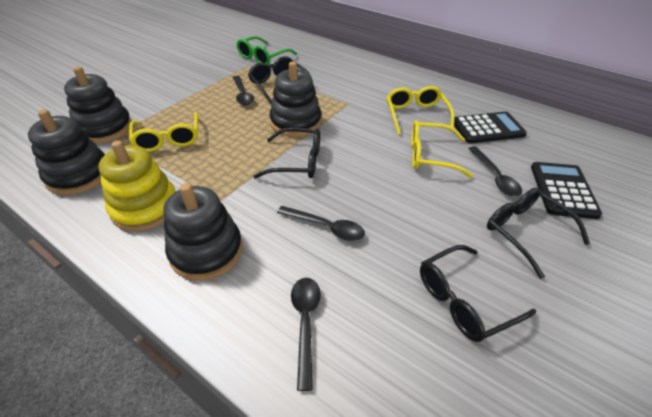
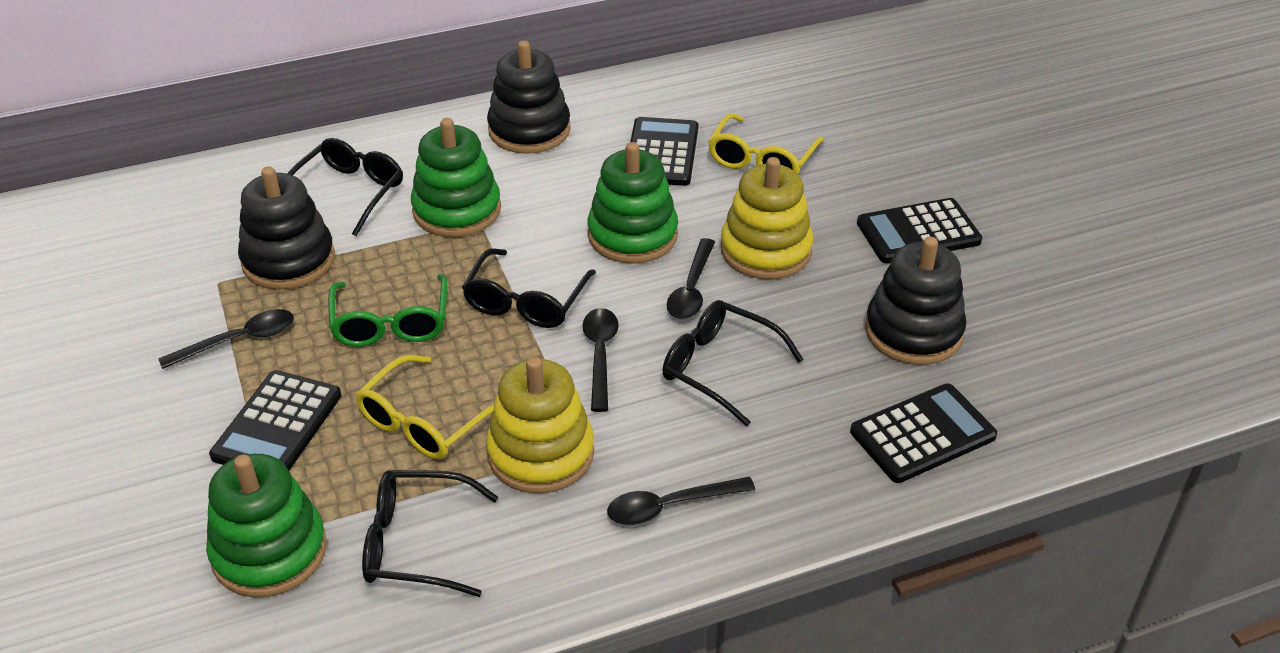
black calculator: 2 -> 4
black stacking toy: 4 -> 3
green stacking toy: 0 -> 3
yellow glasses: 3 -> 2
yellow stacking toy: 1 -> 2

